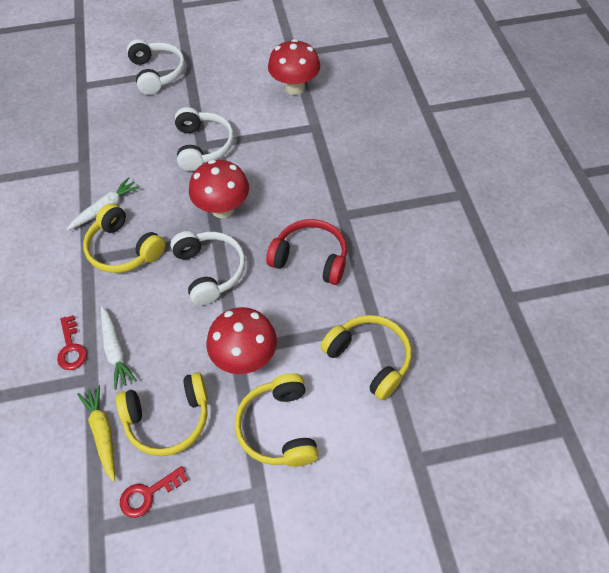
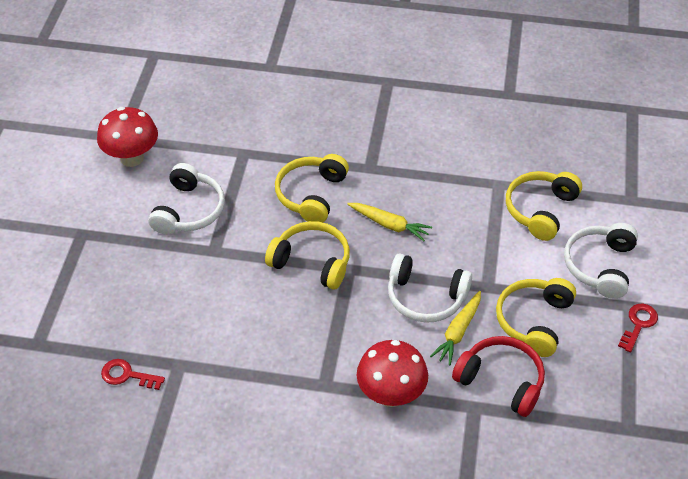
red mushroom: 3 -> 2
white carrot: 2 -> 0
yellow carrot: 1 -> 2

